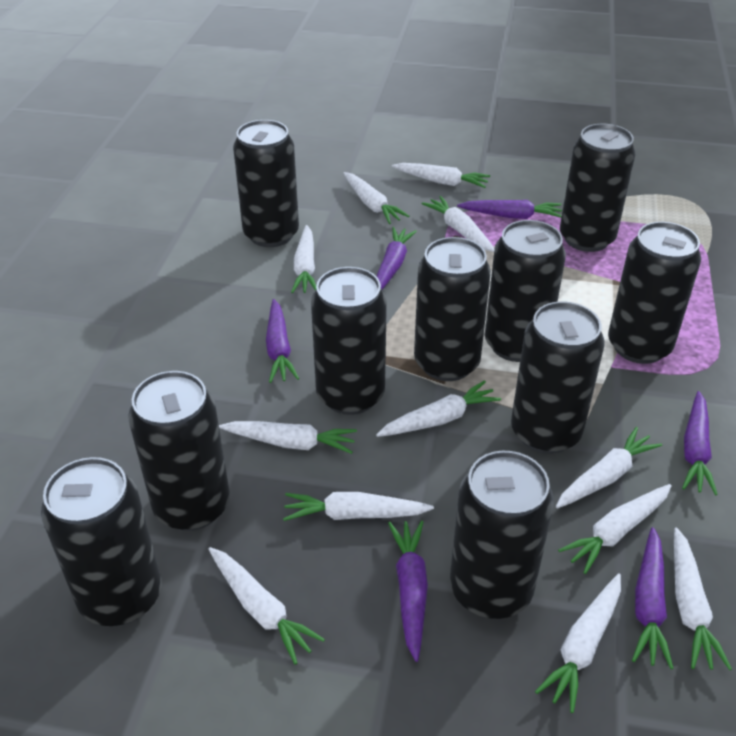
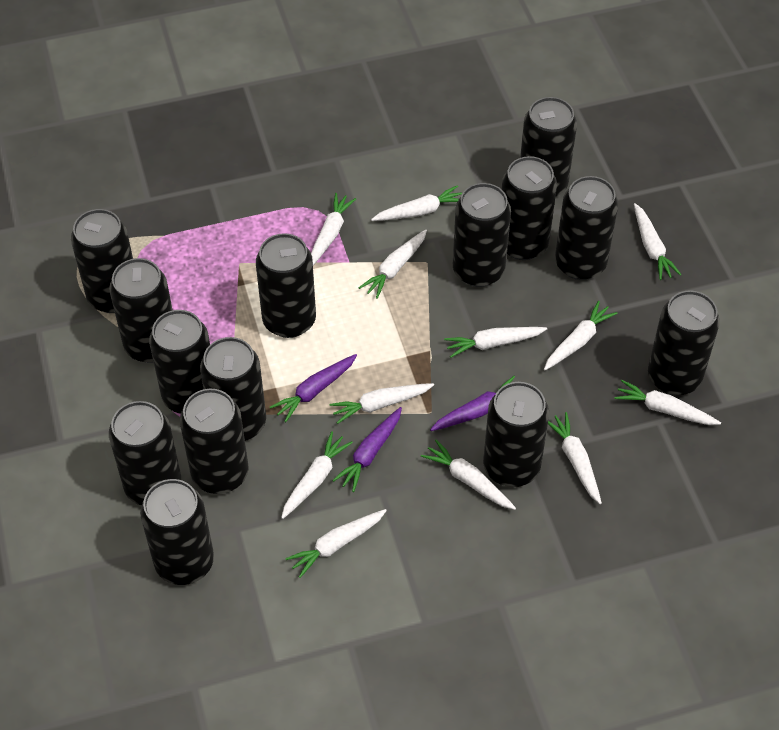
black can: 10 -> 14
purple carrot: 6 -> 3

